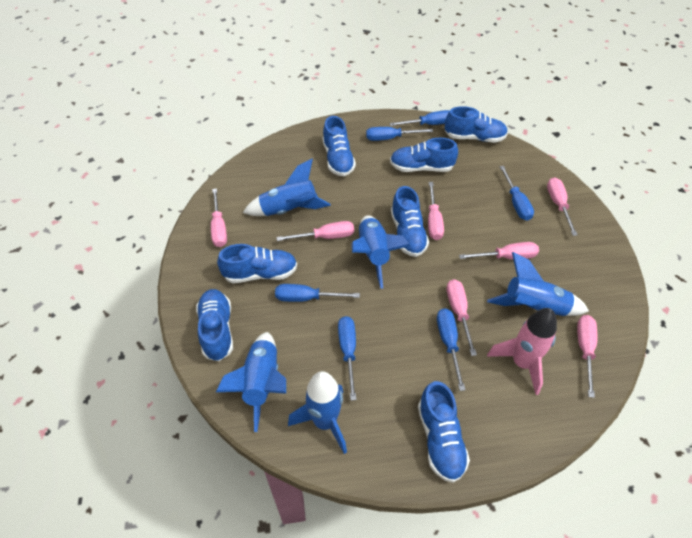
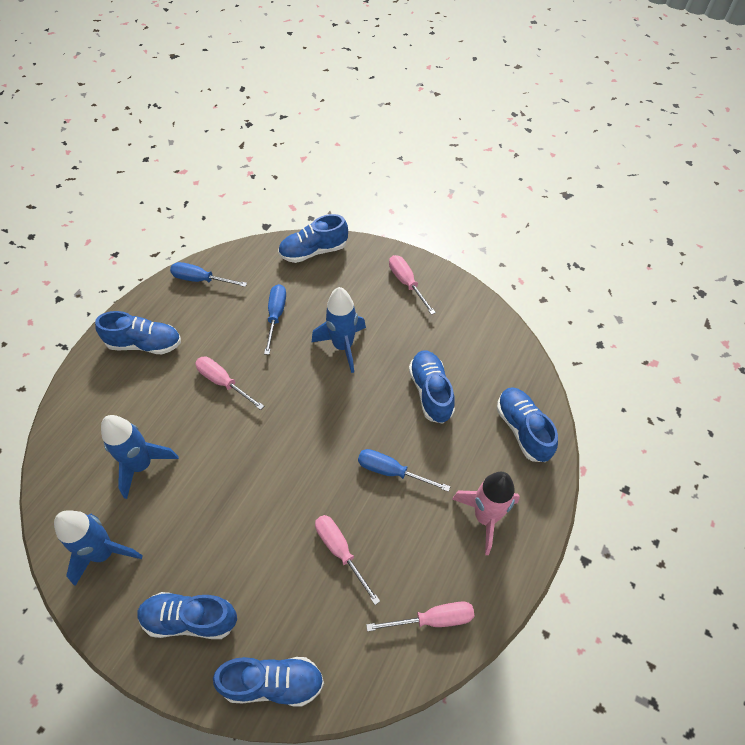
blue rocket: 5 -> 3
blue screwdriver: 6 -> 3
blue shoe: 7 -> 6
pink screwdriver: 7 -> 4

